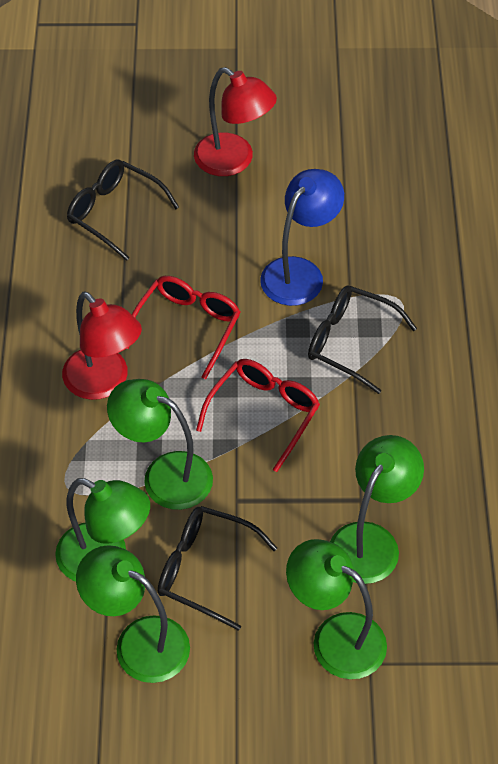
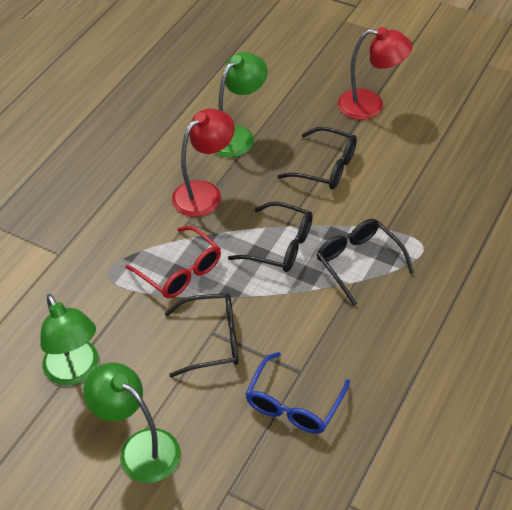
black glasses: 3 -> 4
blue glasses: 0 -> 1
blue lamp: 1 -> 0
green lamp: 5 -> 3
red glasses: 2 -> 1

